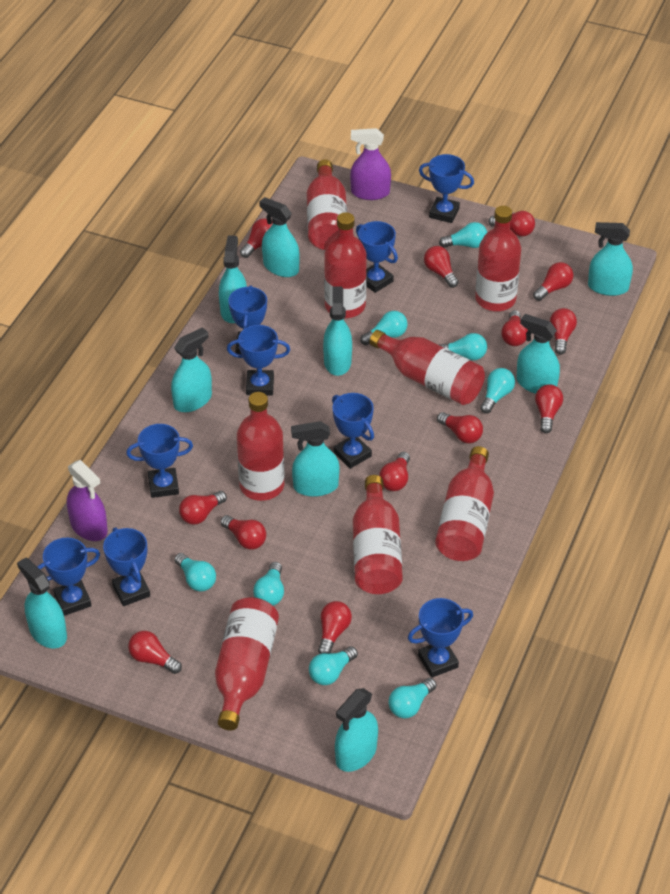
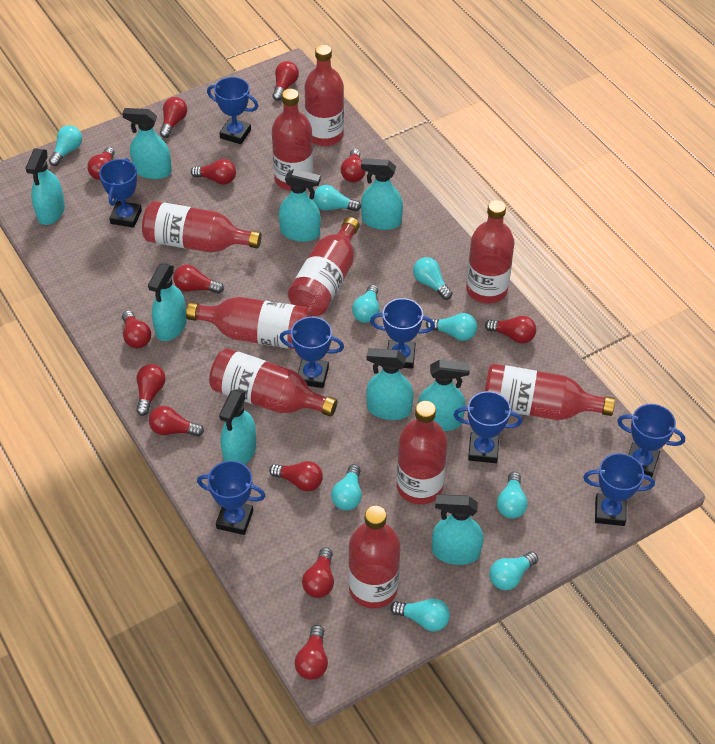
blue trophy: 9 -> 8
purple spray bottle: 2 -> 0
red bottle: 8 -> 10
turquoise light bulb: 8 -> 9

